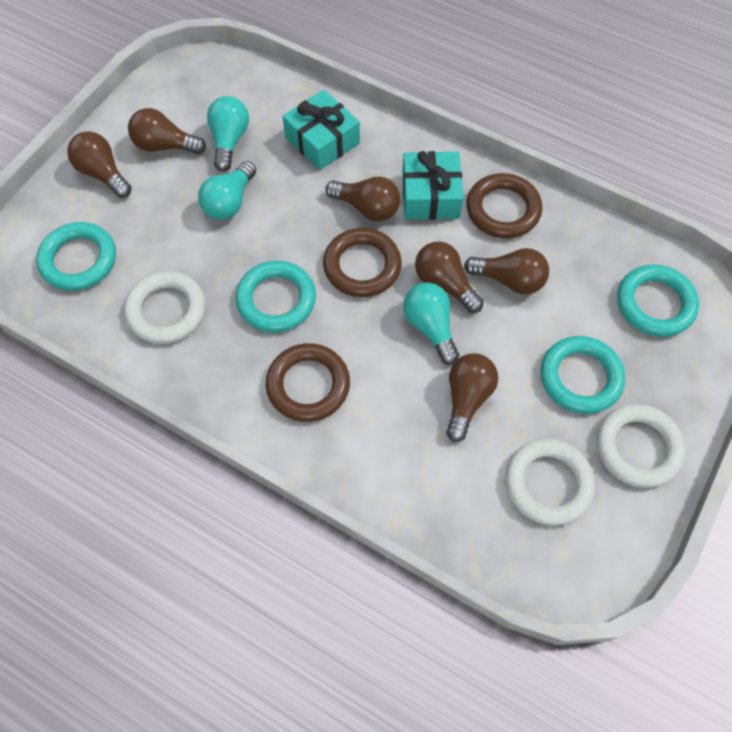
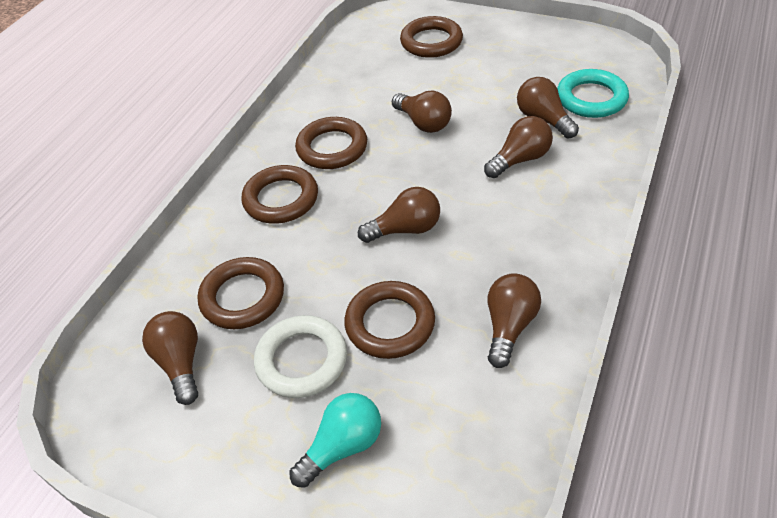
brown ring: 3 -> 5
turquoise gift: 2 -> 0
turquoise light bulb: 3 -> 1
turquoise ring: 4 -> 1
white ring: 3 -> 1

